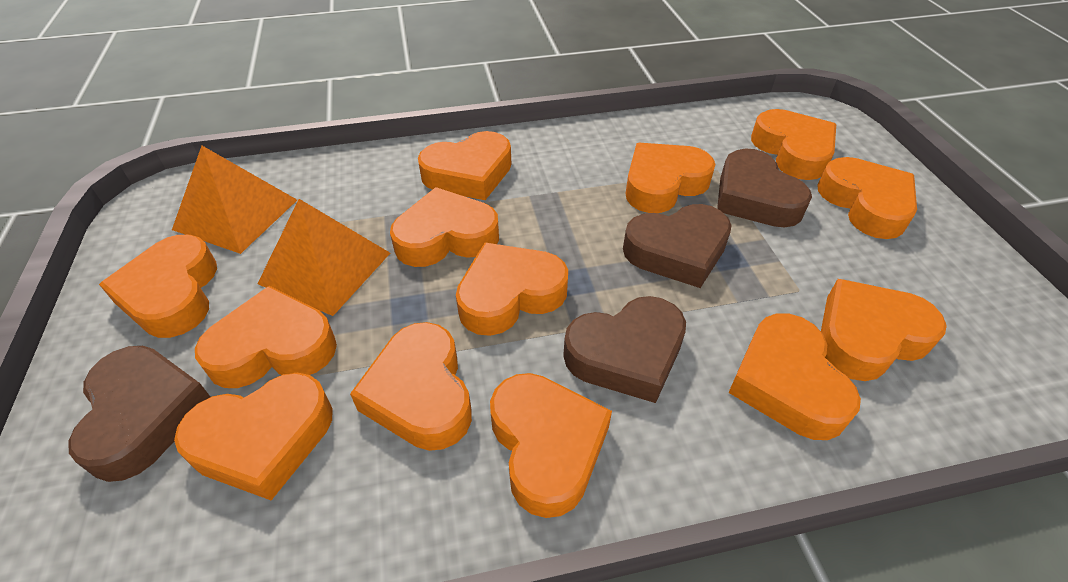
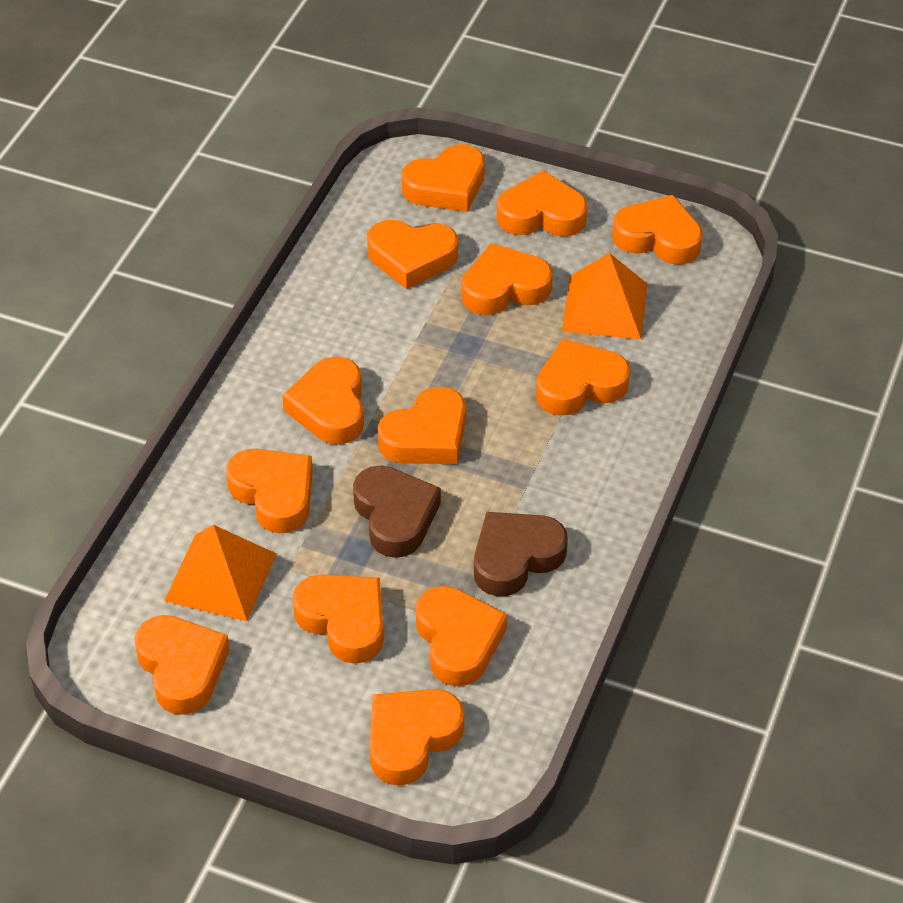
brown heart: 4 -> 2

